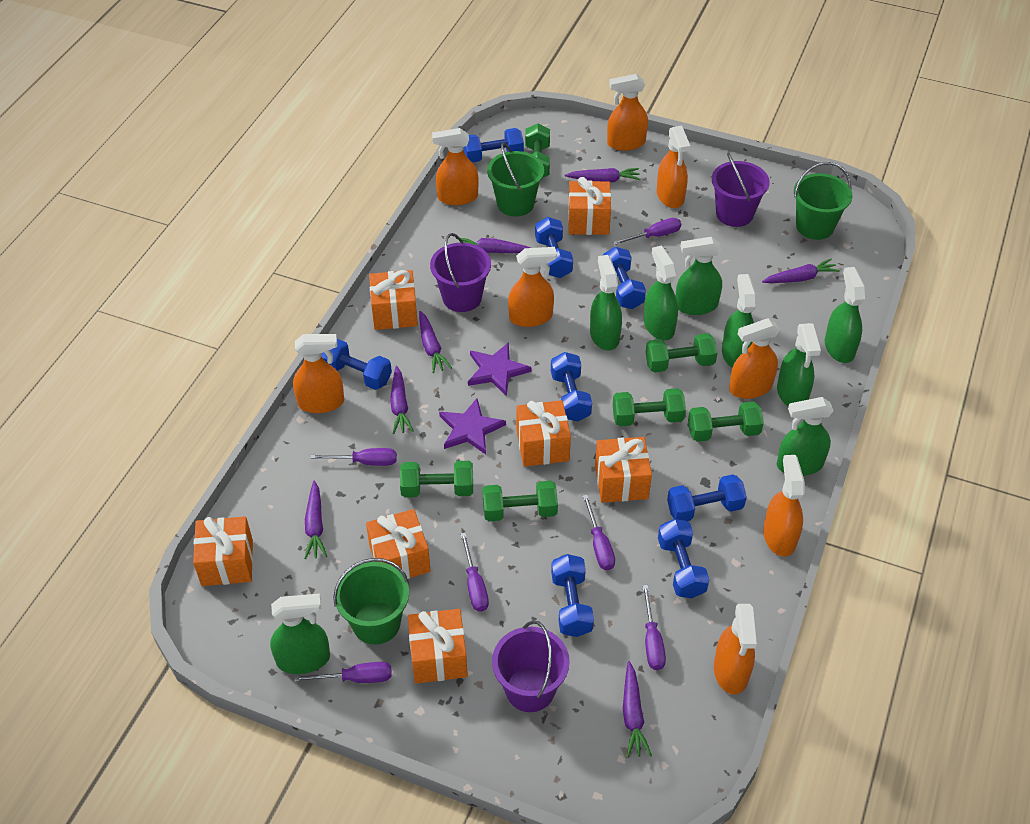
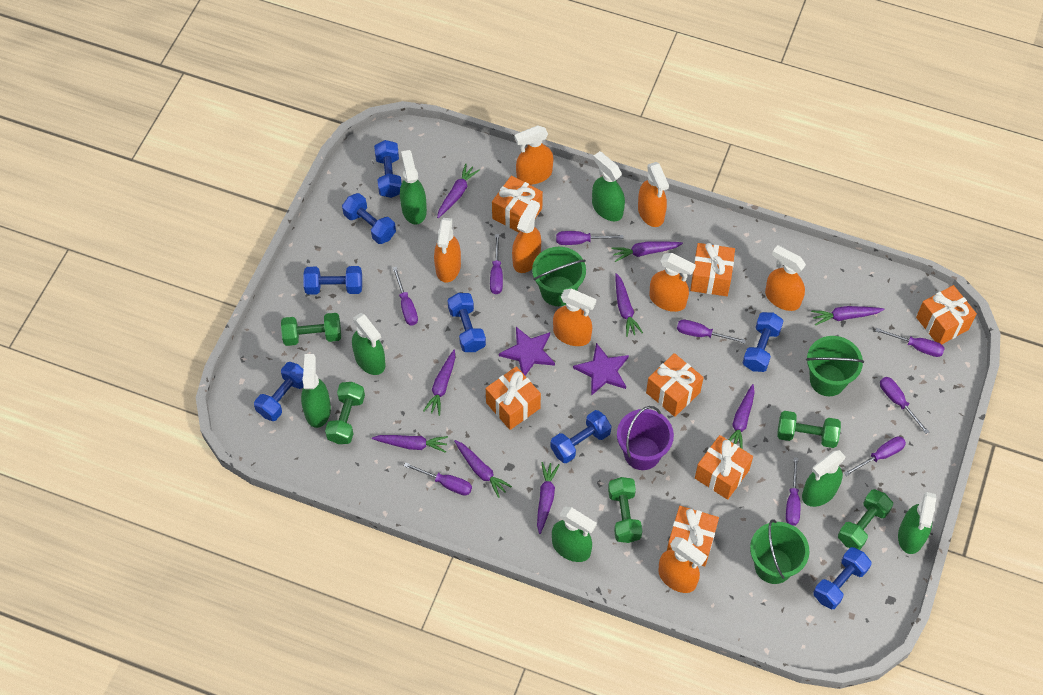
green dumbbell: 6 -> 5
green spray bottle: 8 -> 7
purple bucket: 3 -> 1
purple carrot: 7 -> 9
purple screwdriver: 6 -> 9

